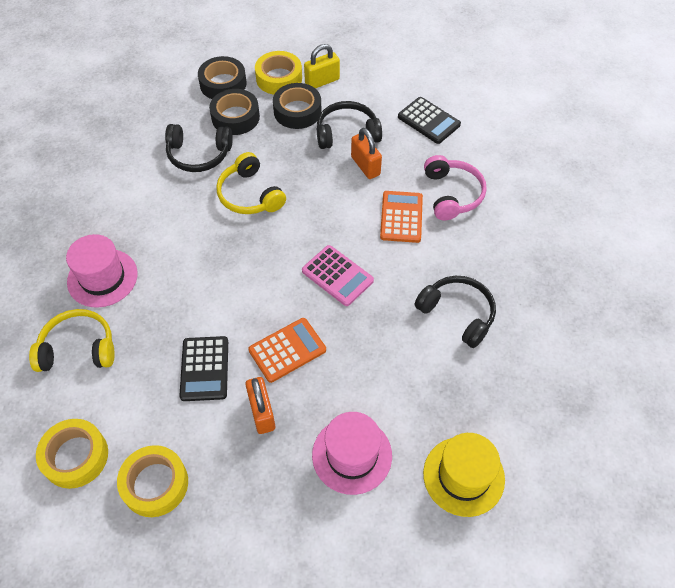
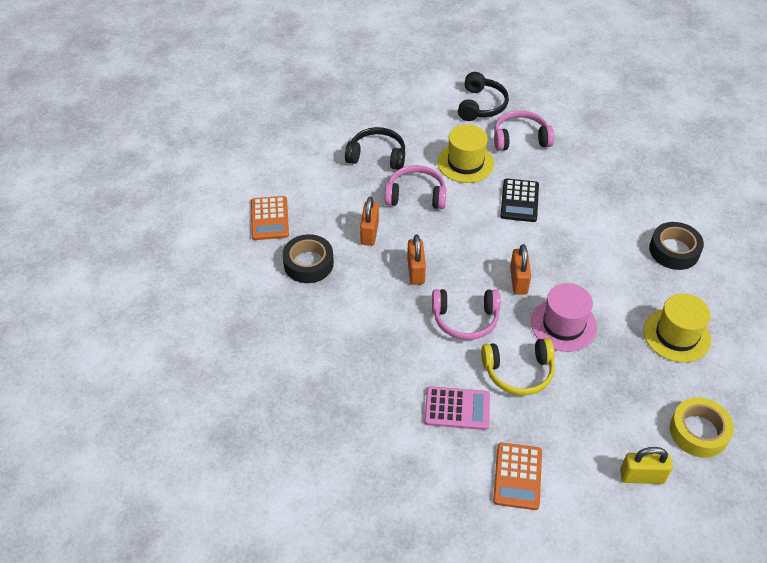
black calculator: 2 -> 1
black headphones: 3 -> 2
black tape: 3 -> 2
orange padlock: 2 -> 3
pink hat: 2 -> 1
pink headphones: 1 -> 3
yellow hat: 1 -> 2
yellow headphones: 2 -> 1
yellow tape: 3 -> 1

